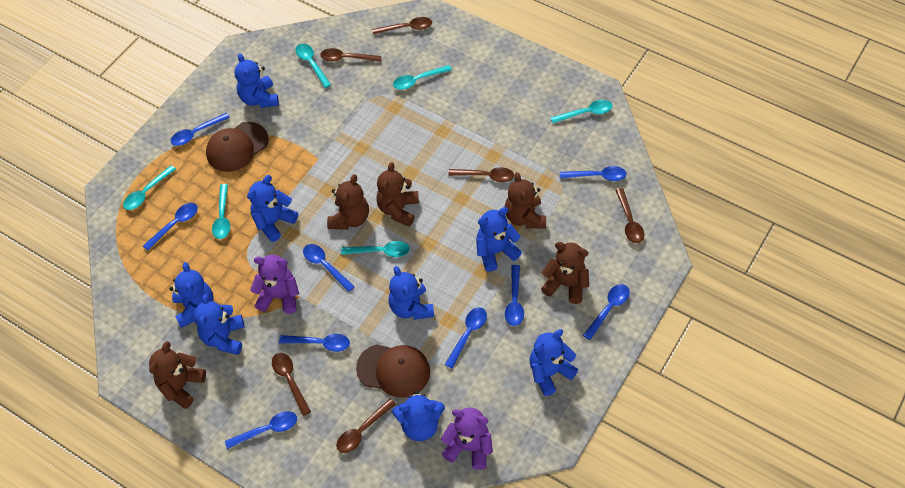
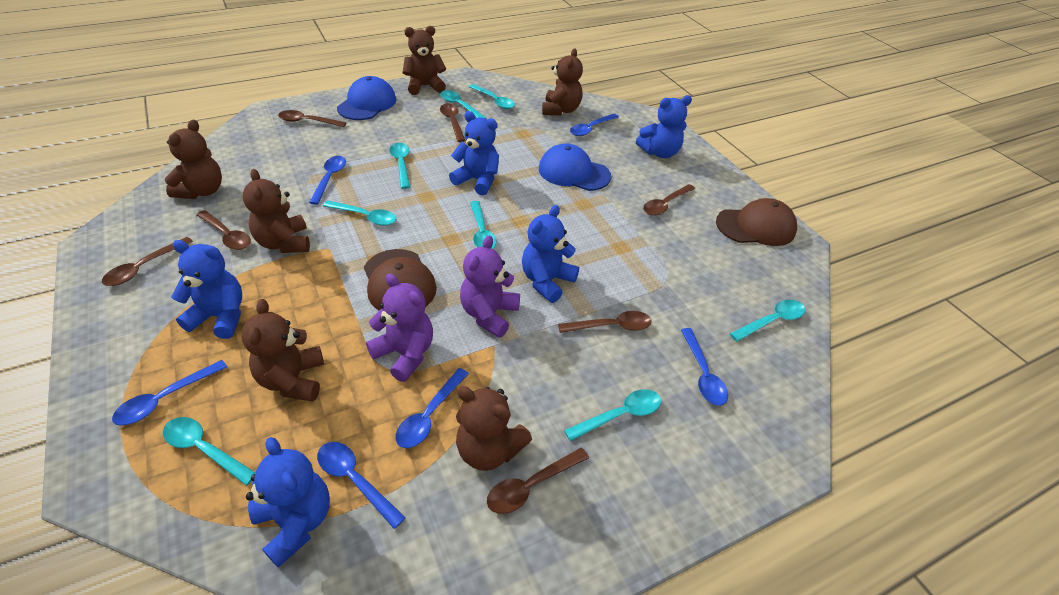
blue cap: 0 -> 2
blue spoon: 9 -> 6
blue teddy bear: 8 -> 5
brown spoon: 6 -> 7
brown teddy bear: 5 -> 6
turquoise spoon: 6 -> 8

